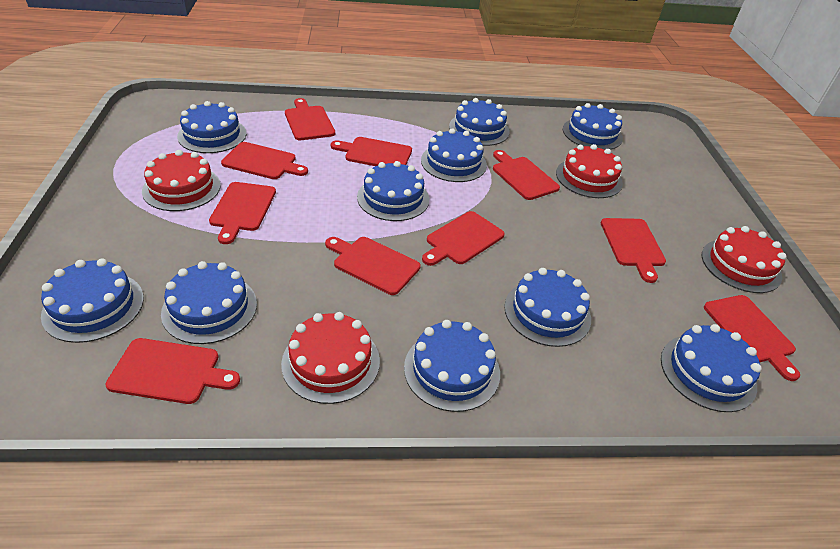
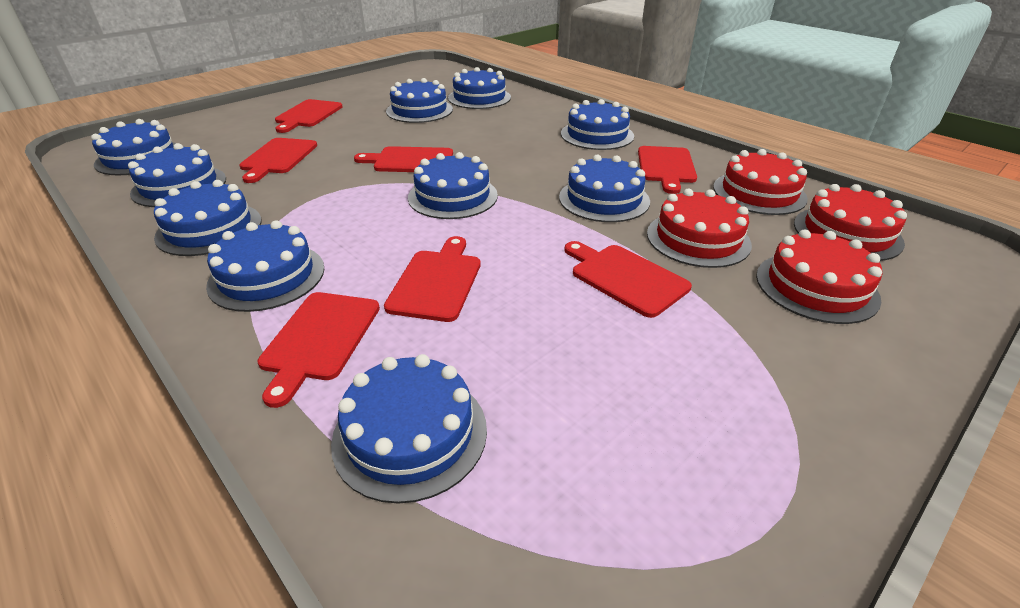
red cutting board: 10 -> 7

